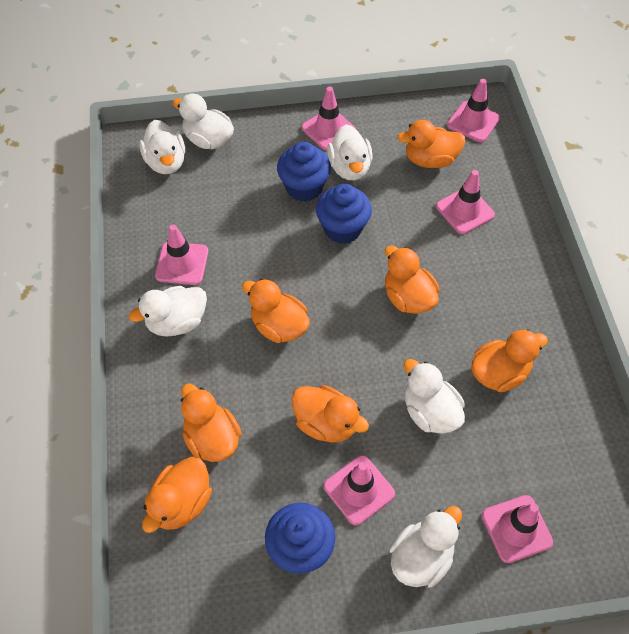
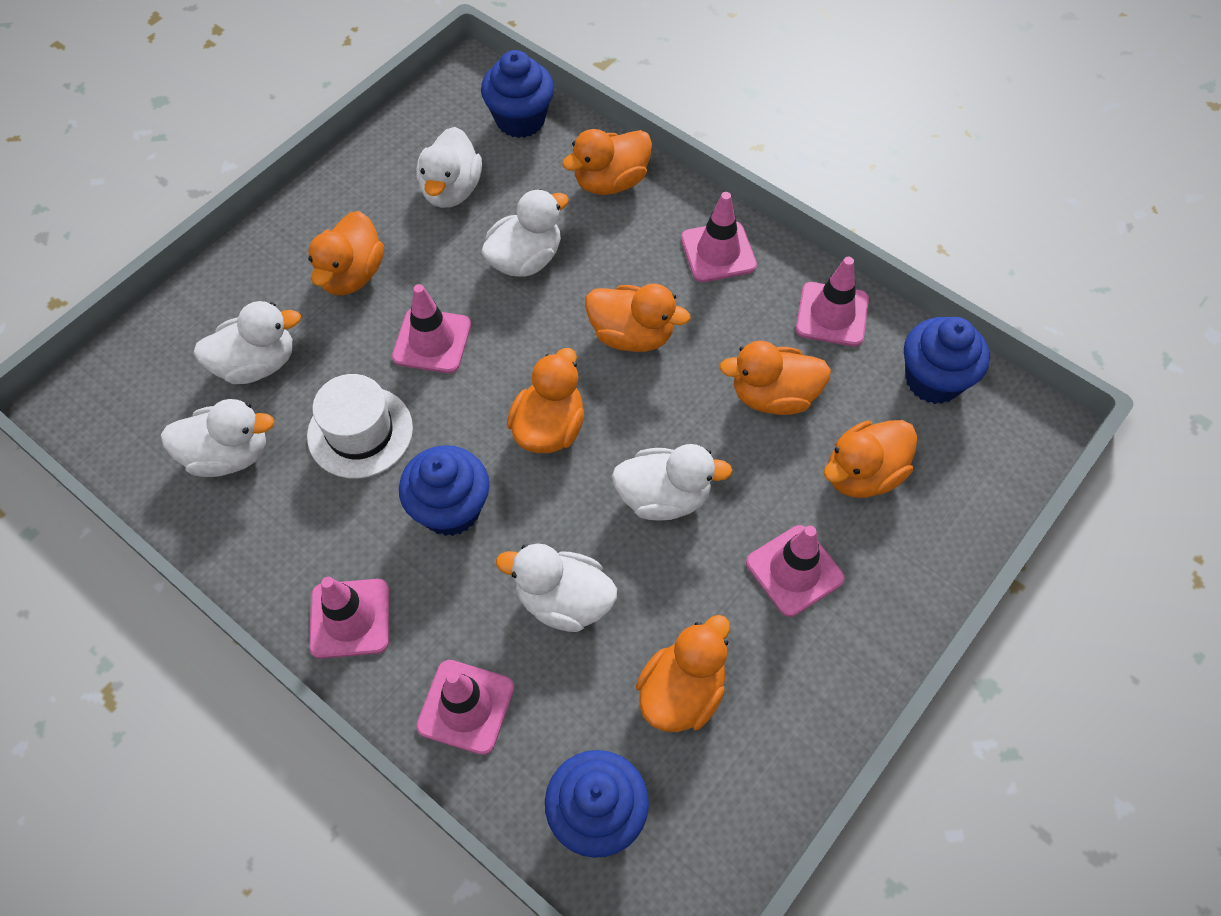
blue cupcake: 3 -> 4
white hat: 0 -> 1

